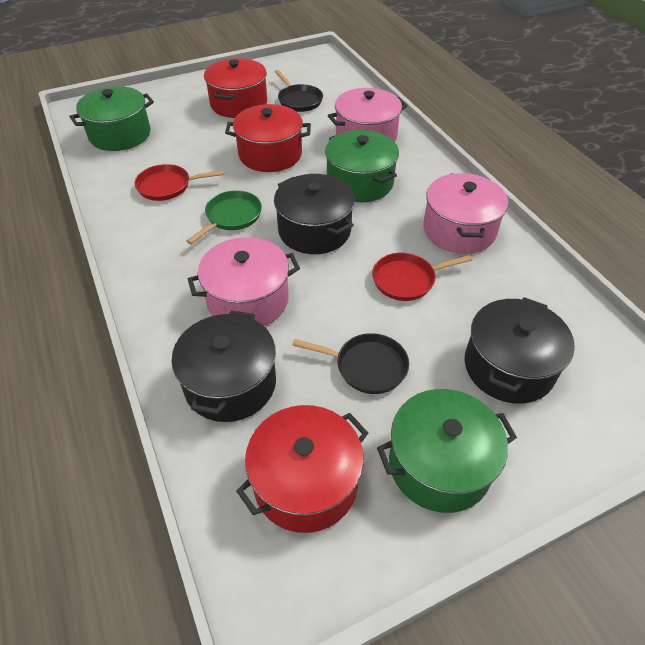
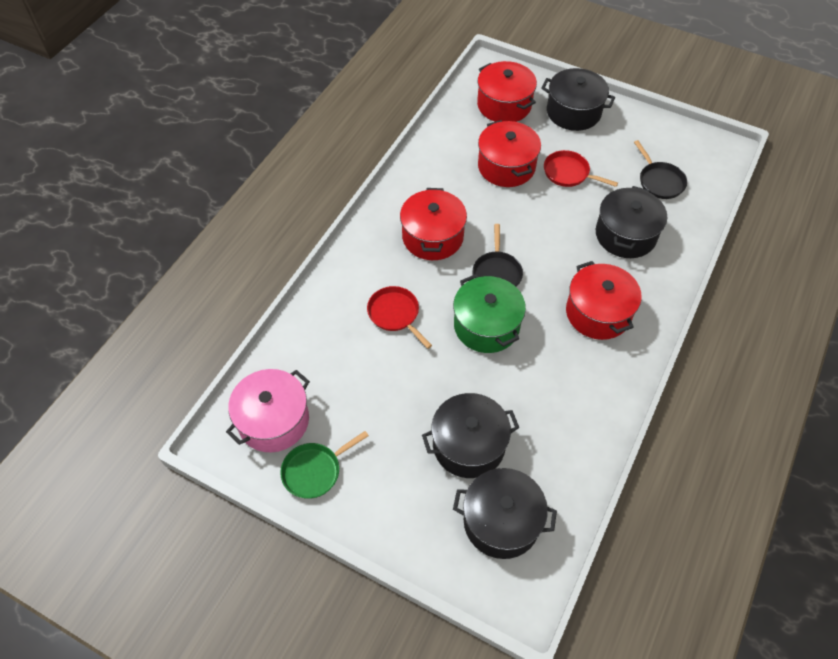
black pot: 3 -> 4
green pot: 3 -> 1
pink pot: 3 -> 1
red pot: 3 -> 4

